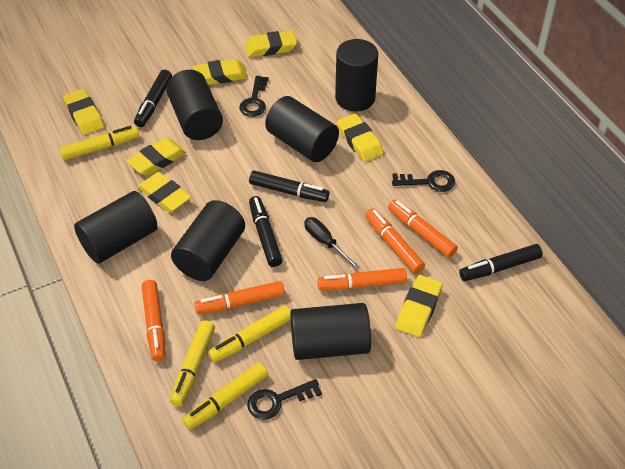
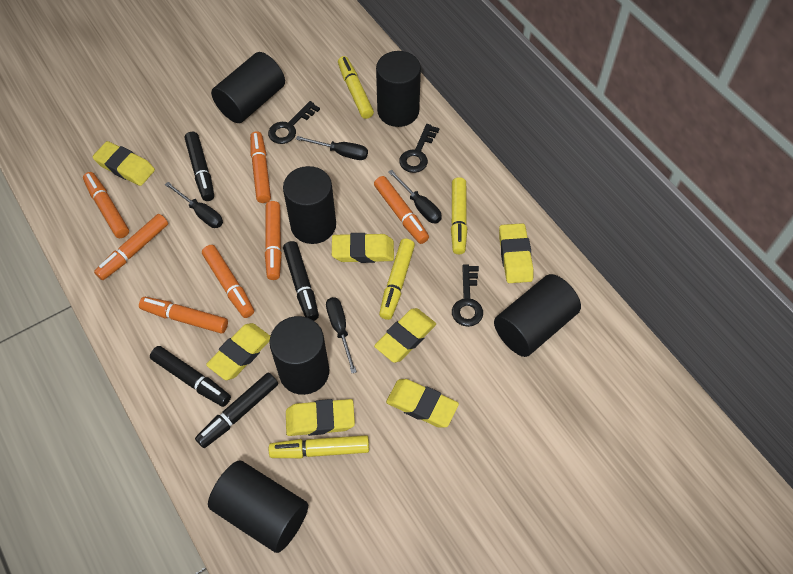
black screwdriver: 1 -> 4
orange marker: 5 -> 7

